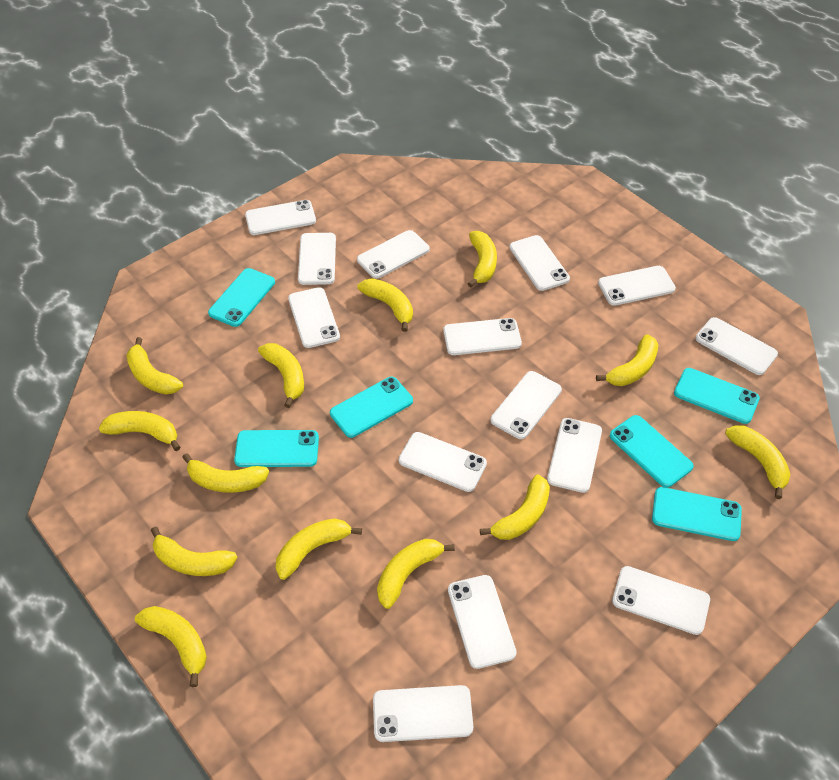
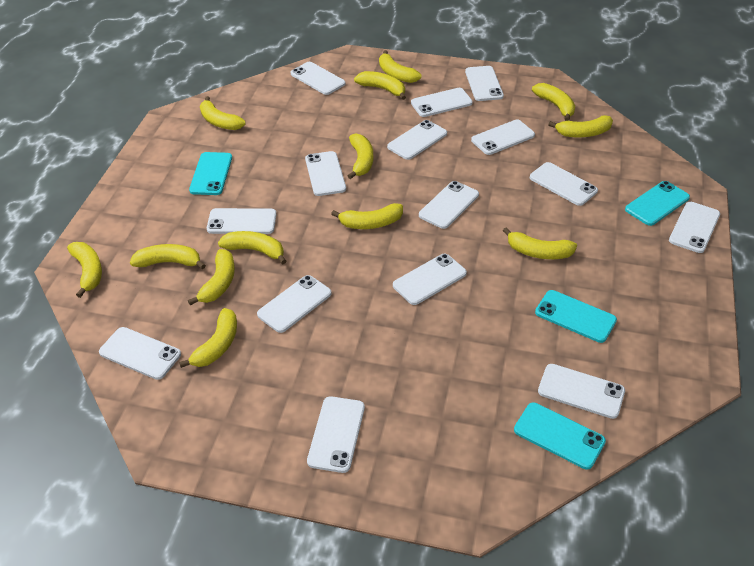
turquoise phone: 6 -> 4
white phone: 14 -> 15

